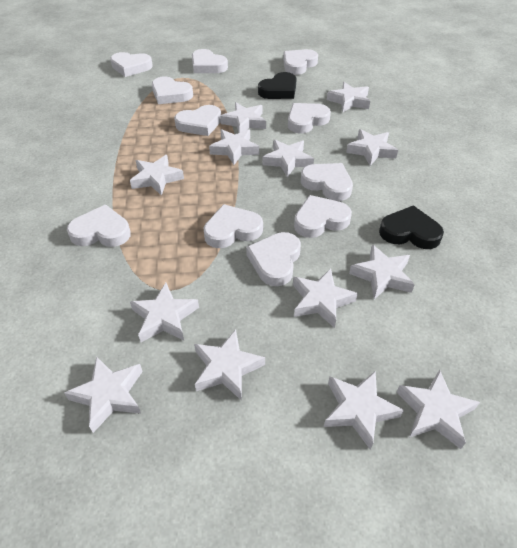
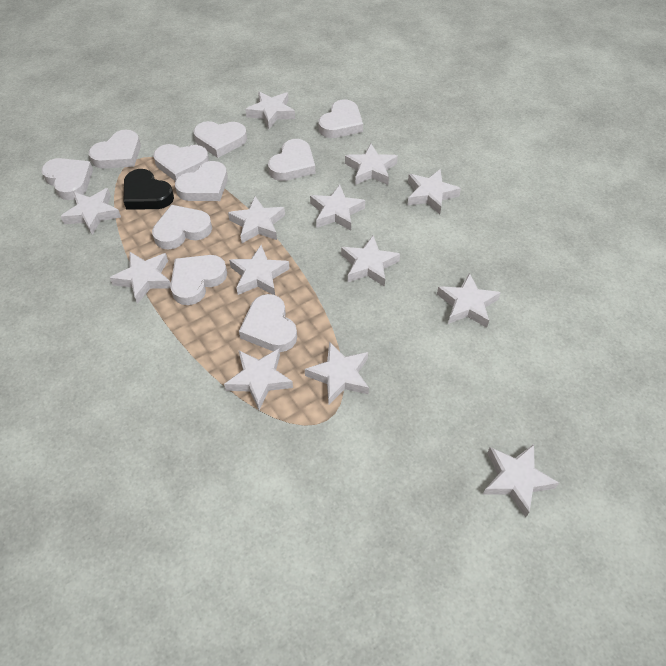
black heart: 2 -> 1
white heart: 11 -> 10

